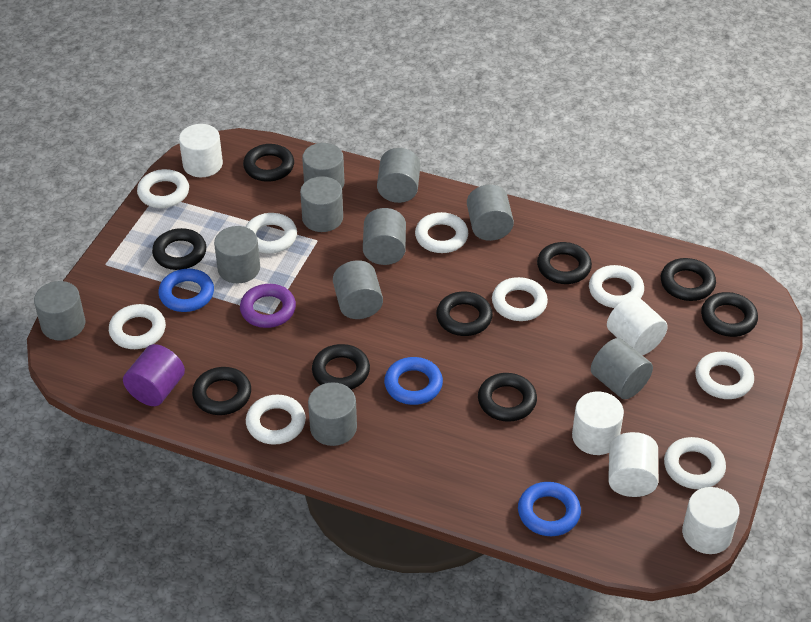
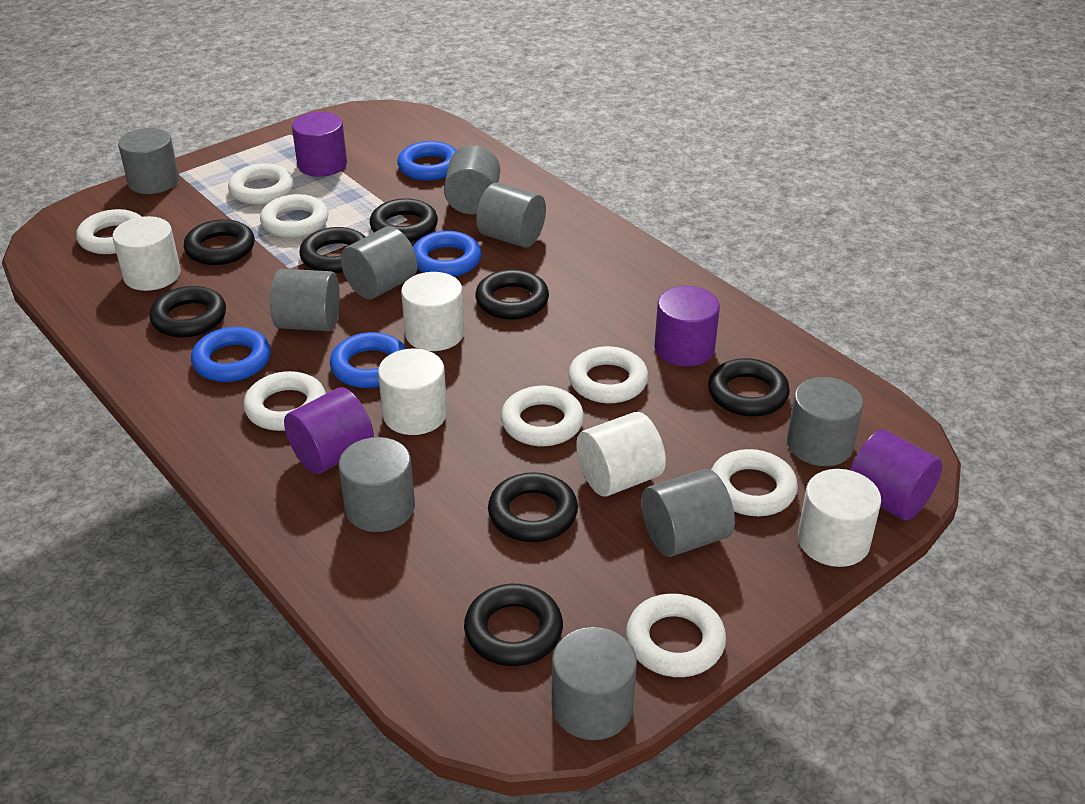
black ring: 9 -> 8
blue ring: 3 -> 4
grey cylinder: 10 -> 9
purple cylinder: 1 -> 4
purple ring: 1 -> 0
white ring: 9 -> 8

